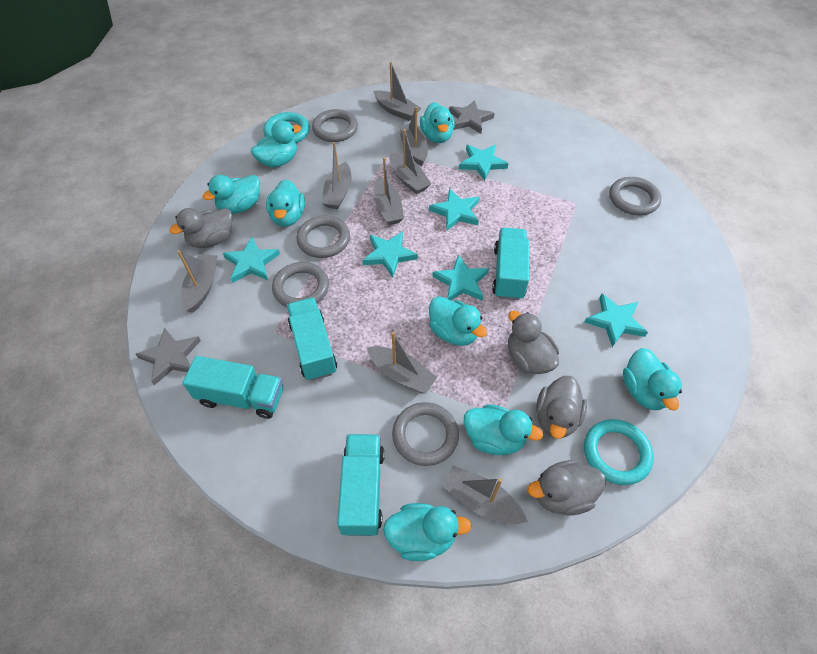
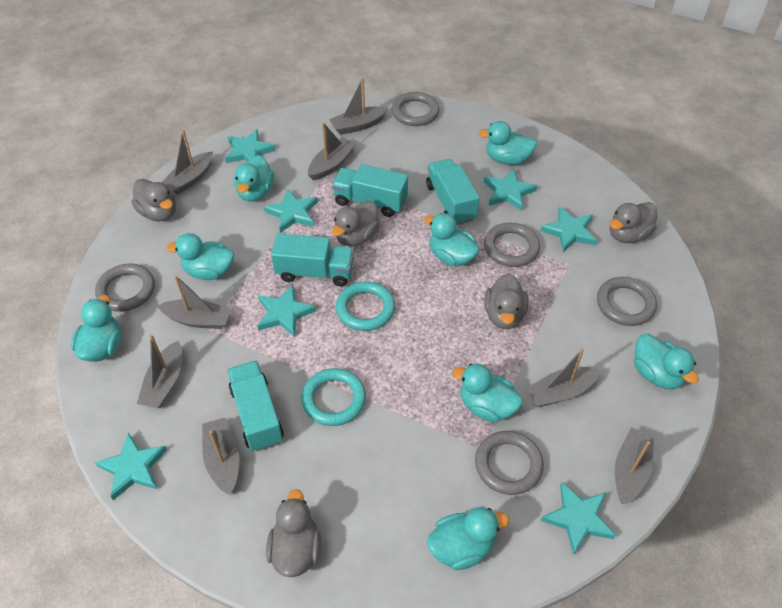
grey duck: 4 -> 5
grey star: 2 -> 0
turquoise star: 6 -> 7

